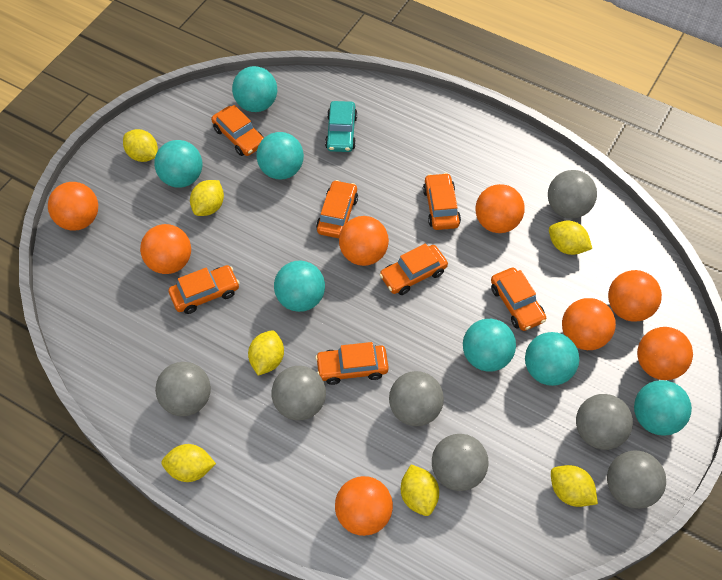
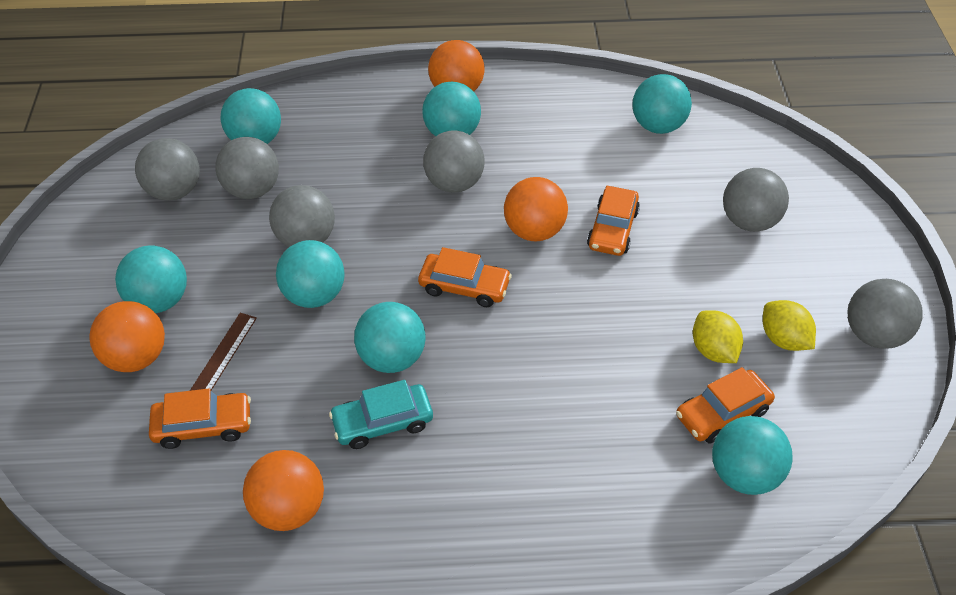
brown ruler: 0 -> 1
grey ball: 7 -> 6
orange ball: 8 -> 4
orange car: 7 -> 4
yellow lemon: 7 -> 2

